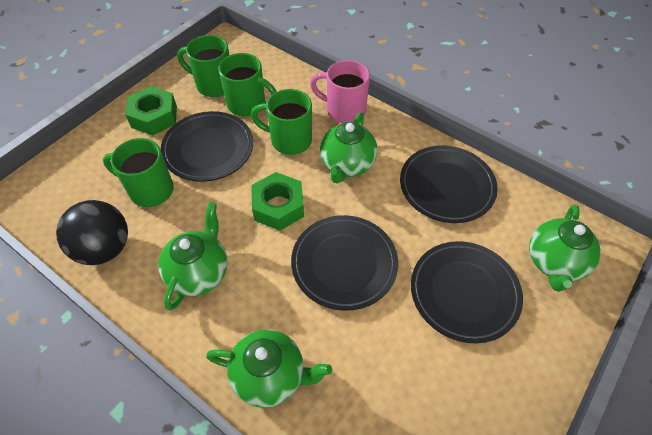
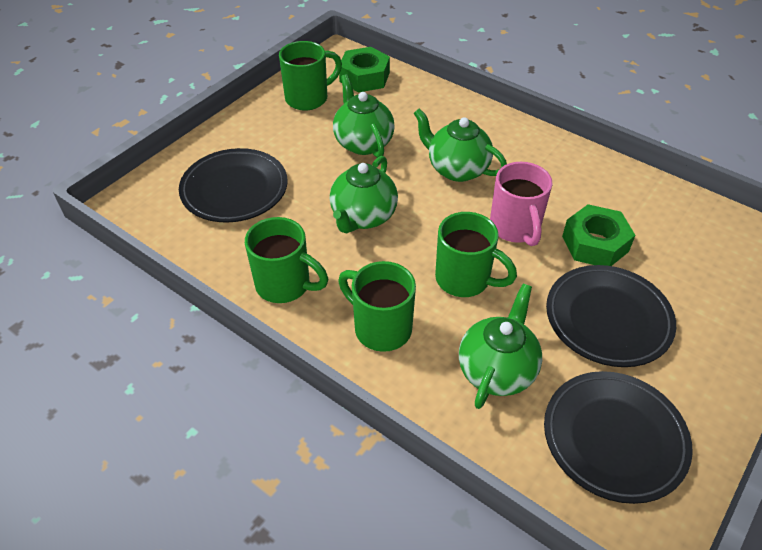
black ball: 1 -> 0
black plate: 4 -> 3

